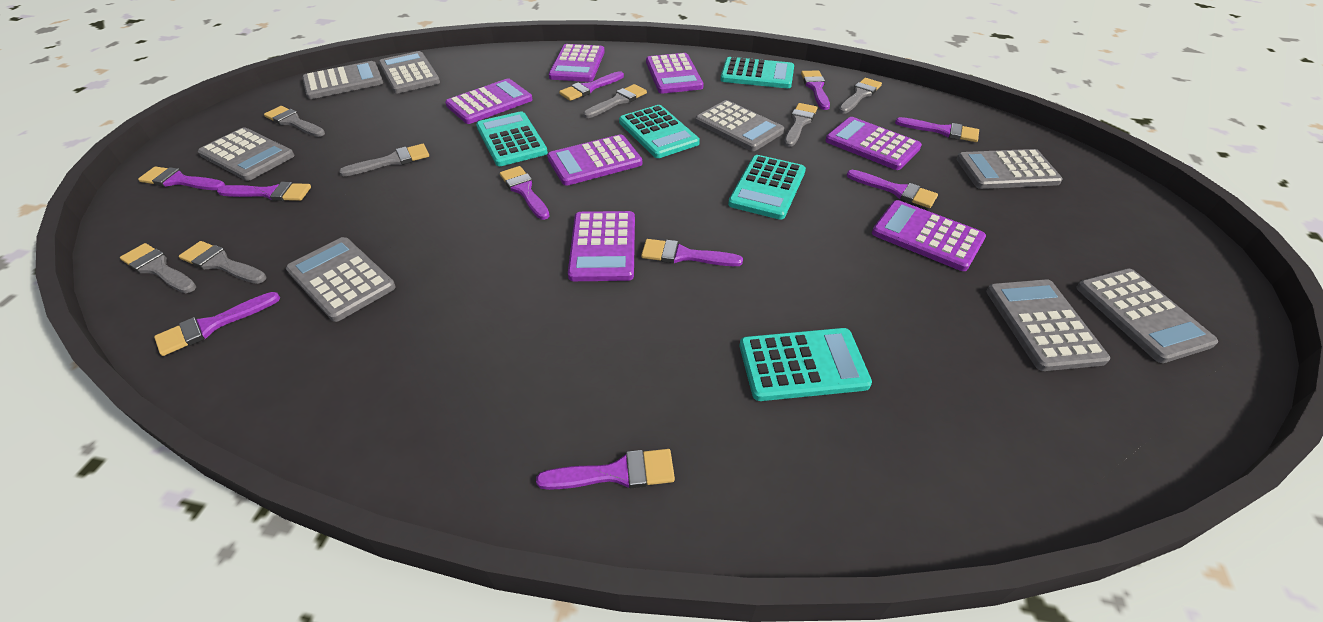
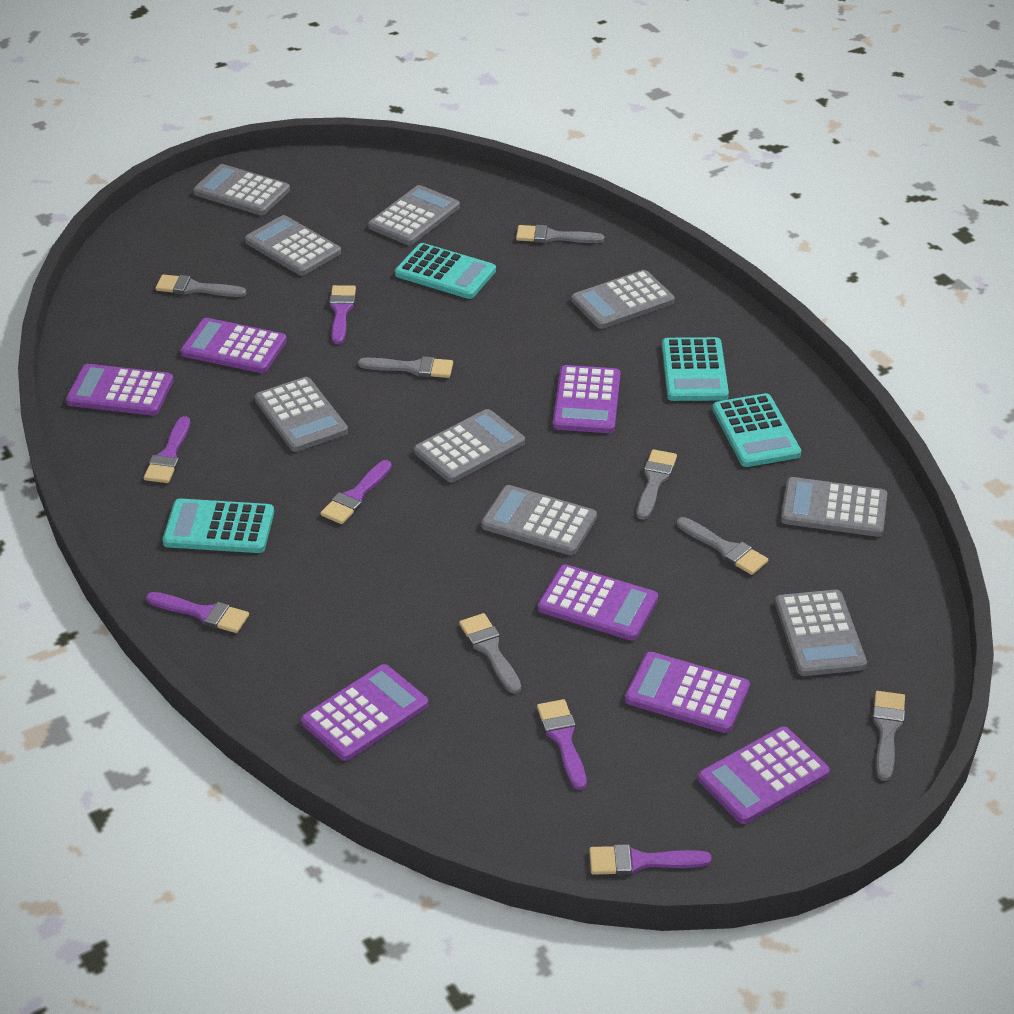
grey calculator: 8 -> 9
purple brush: 10 -> 6
turquoise calculator: 5 -> 4

